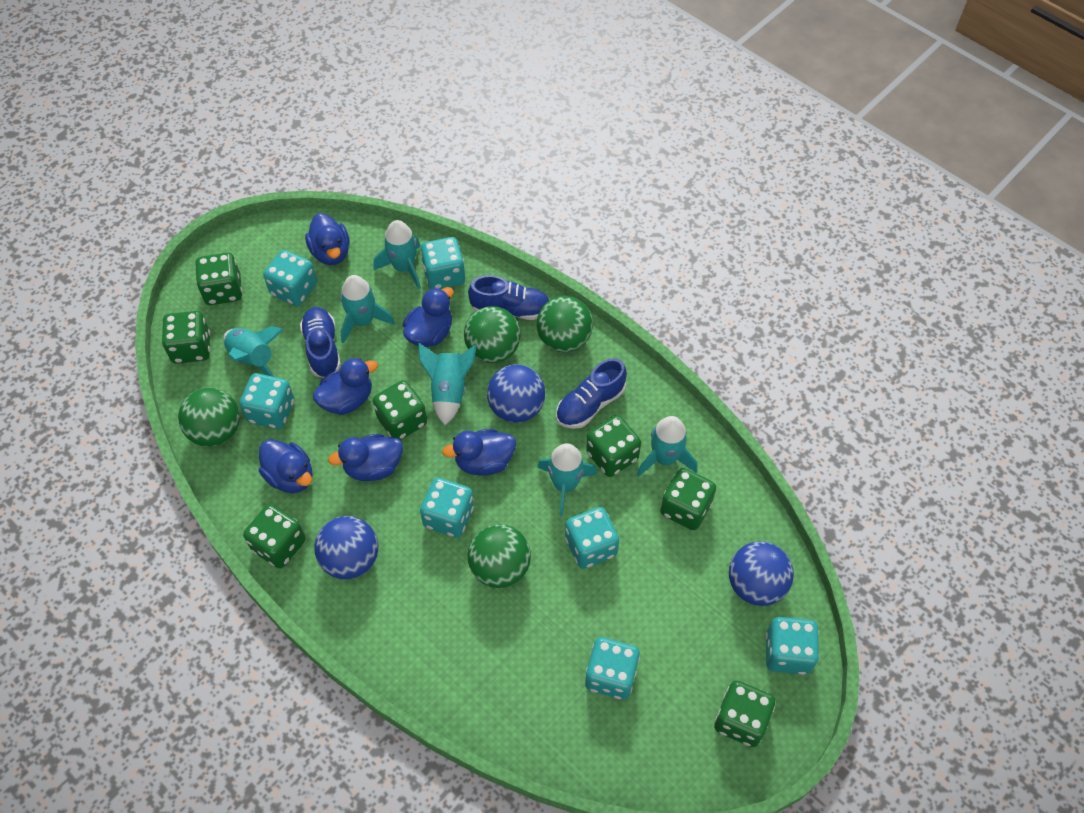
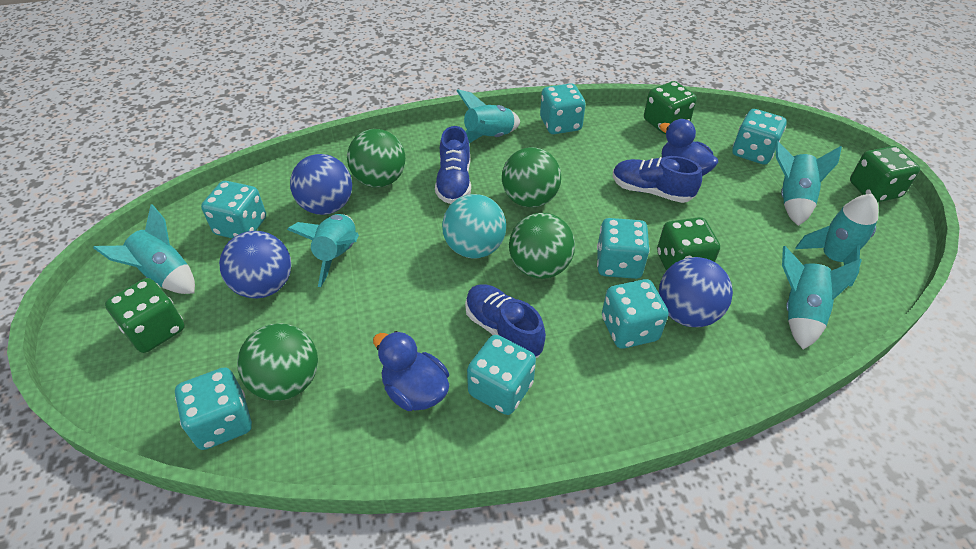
blue duck: 6 -> 2
green dice: 7 -> 4
turquoise ball: 0 -> 1

